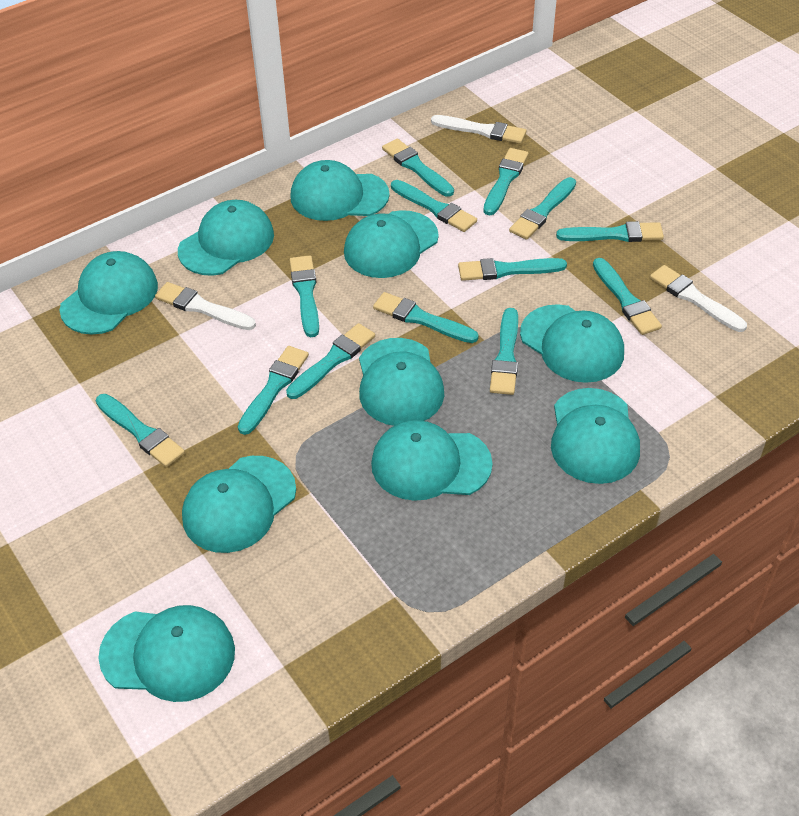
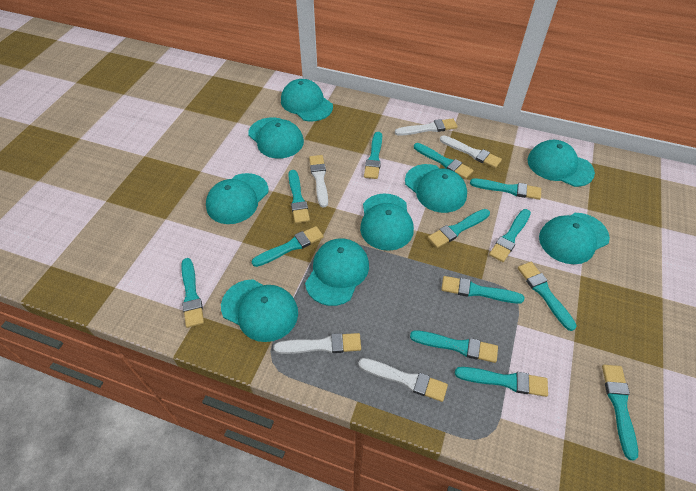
turquoise cap: 10 -> 9
white brush: 3 -> 5

